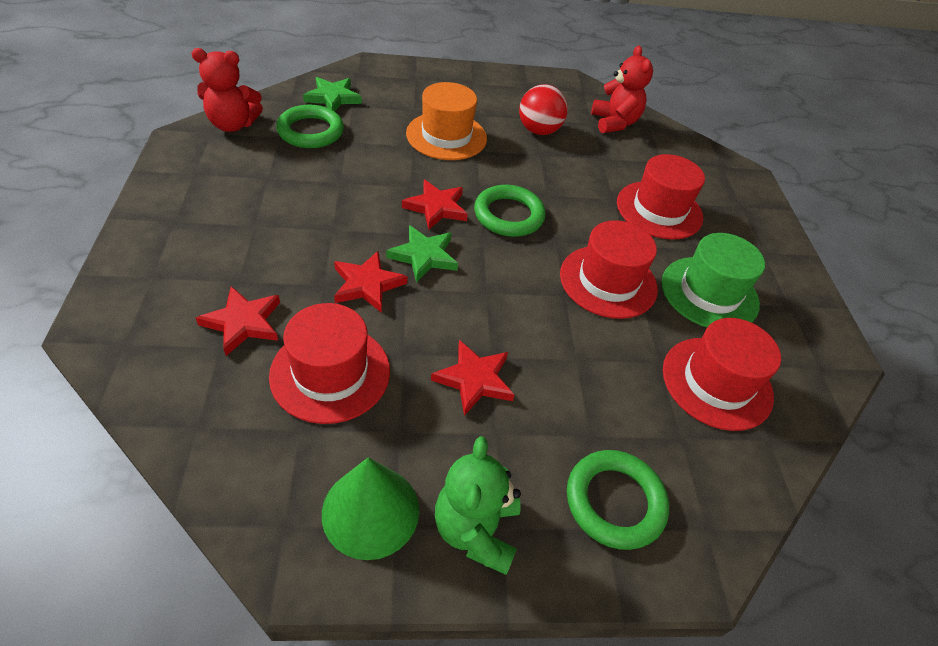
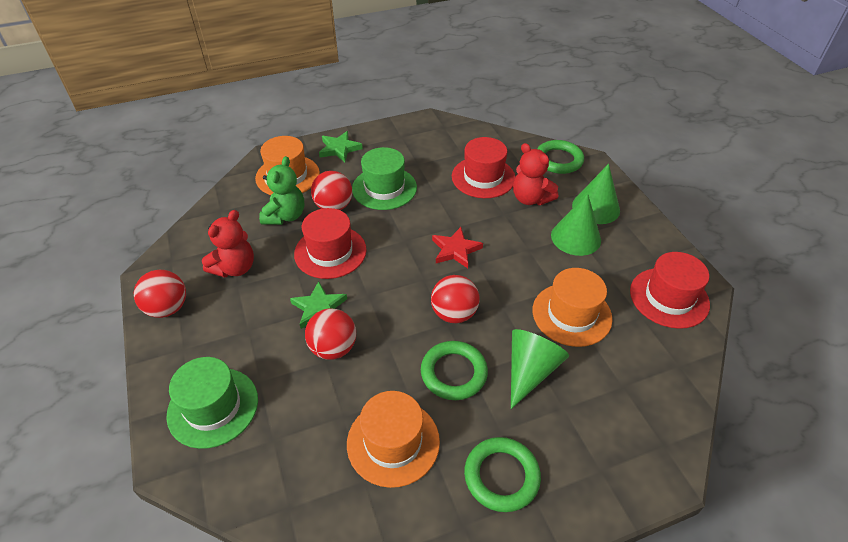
green cone: 1 -> 3
green hat: 1 -> 2
orange hat: 1 -> 3
red ball: 1 -> 4
red hat: 4 -> 3
red star: 4 -> 1

